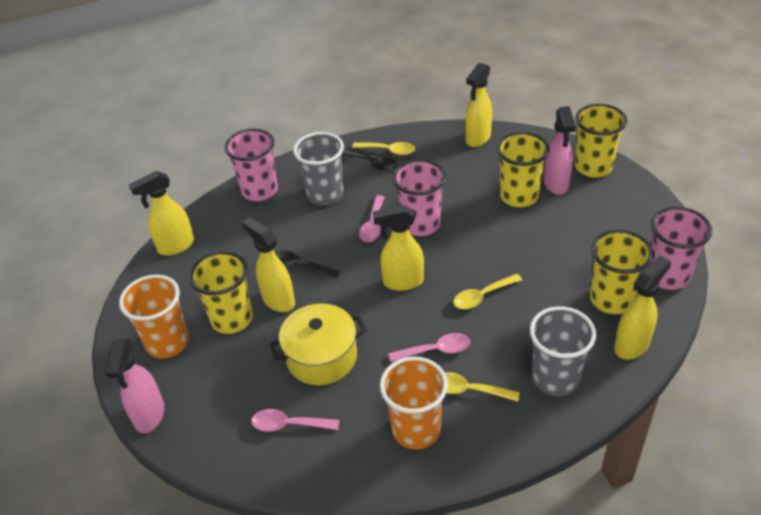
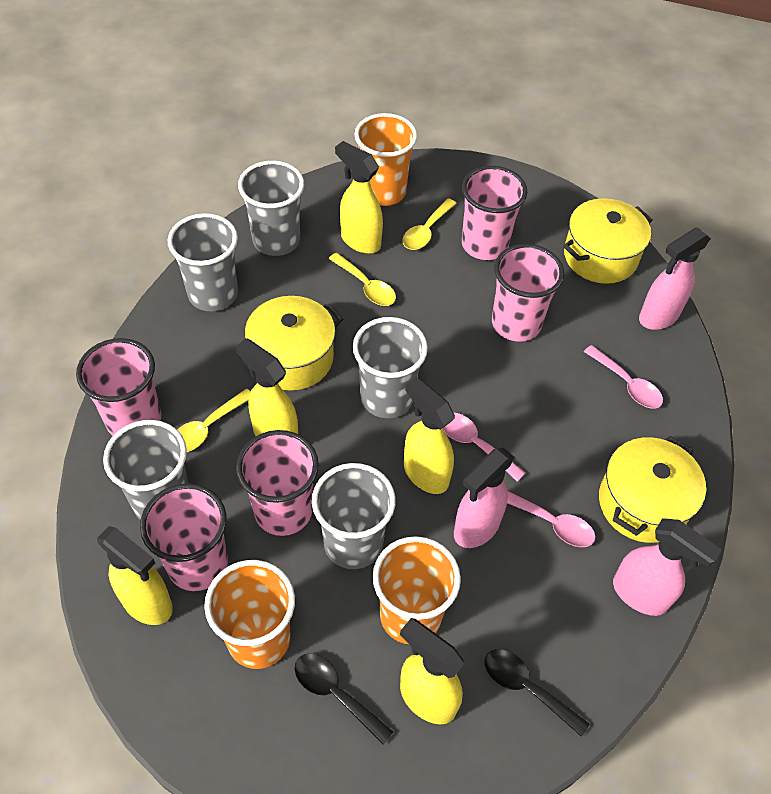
grey cup: 2 -> 5
orange cup: 2 -> 3
pink cup: 3 -> 5
pink spray bottle: 2 -> 3
yellow cup: 4 -> 0
yellow pot: 1 -> 3

